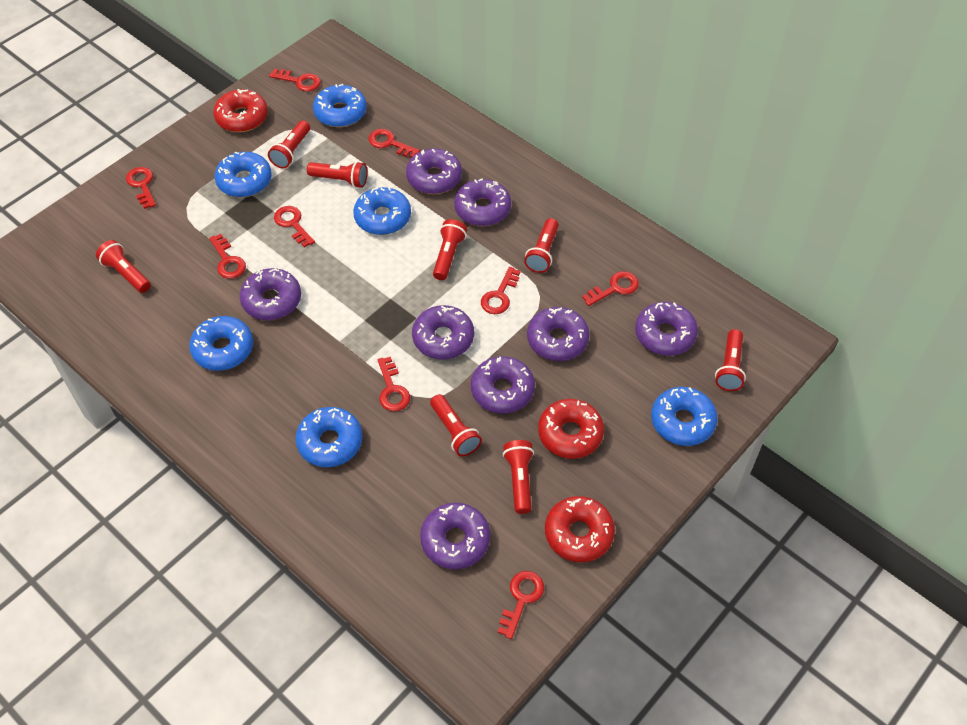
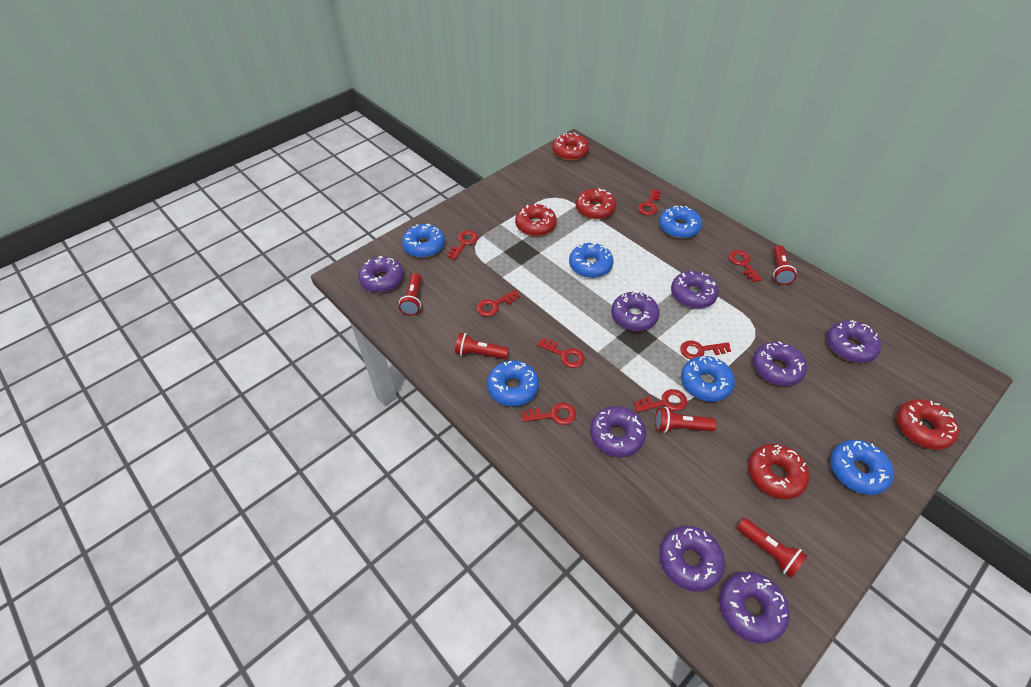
red donut: 3 -> 5
red flashlight: 8 -> 5
red key: 9 -> 8

